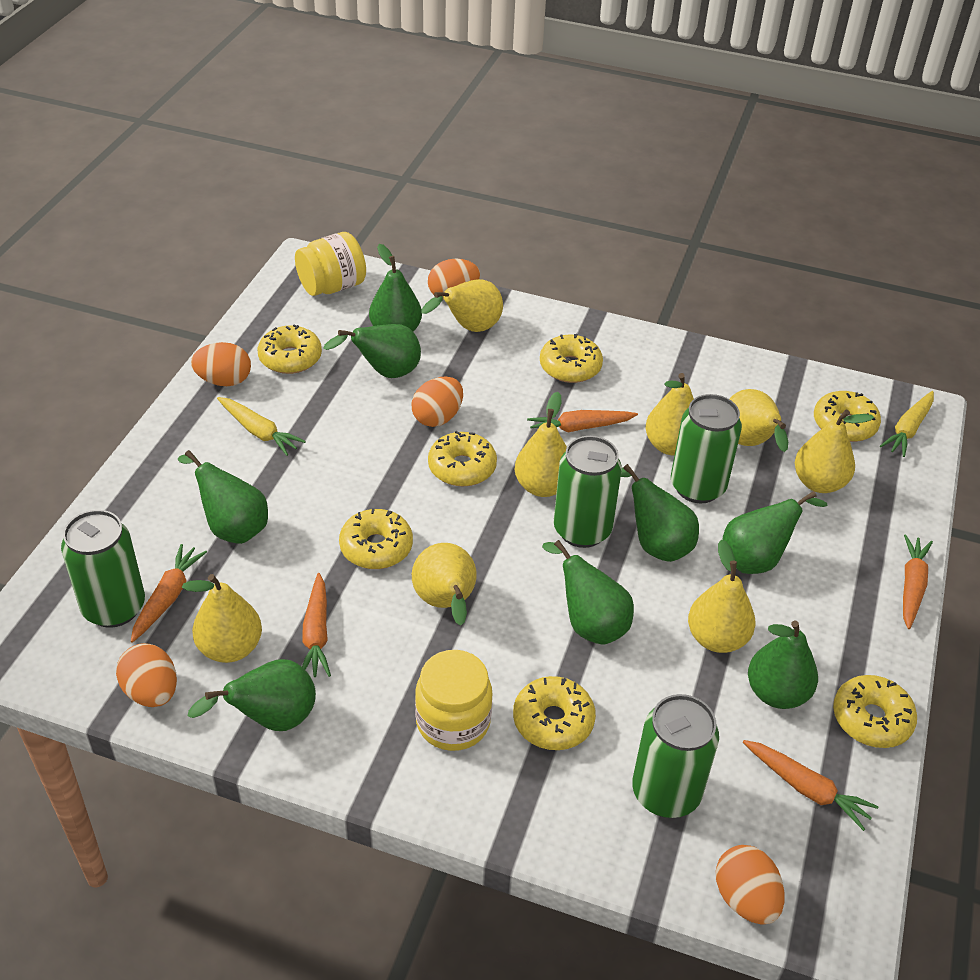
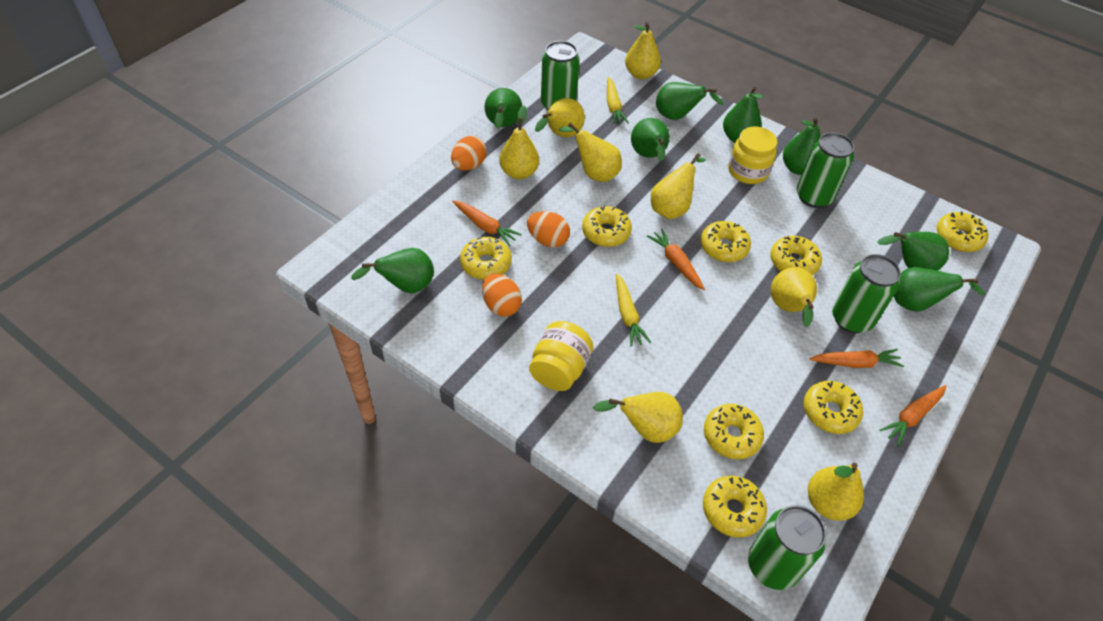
orange carrot: 5 -> 4
orange egg: 5 -> 3
yellow donut: 7 -> 8

